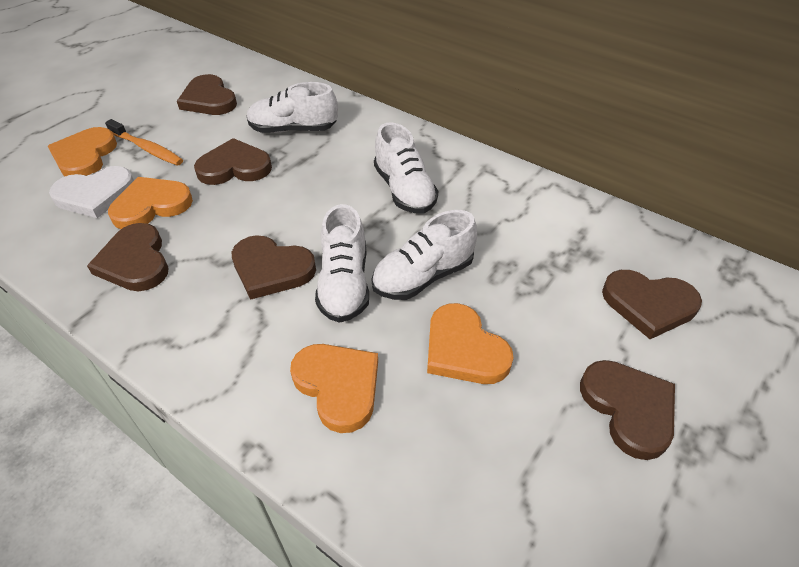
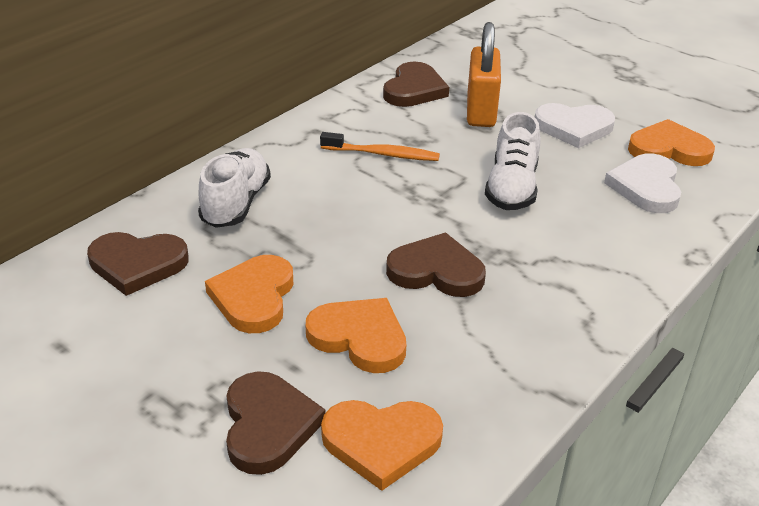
brown heart: 6 -> 4
orange padlock: 0 -> 1
white heart: 1 -> 2
white shoe: 4 -> 2

